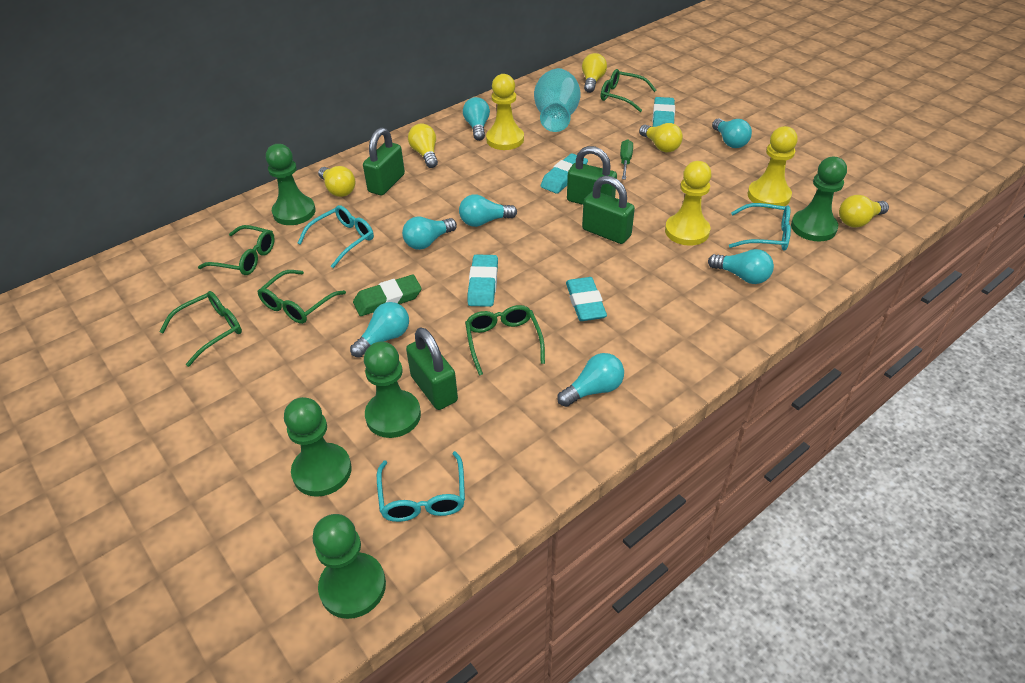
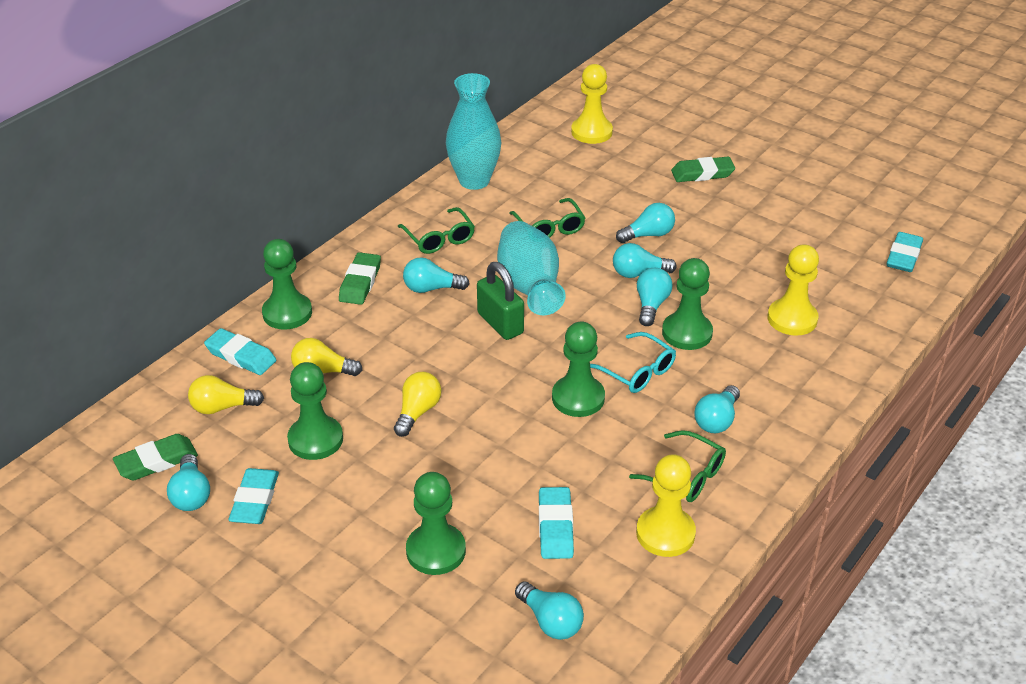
green eraser: 1 -> 3
green glasses: 5 -> 3
green padlock: 4 -> 1
green screwdriver: 1 -> 0
turquoise glasses: 3 -> 1
turquoise vase: 1 -> 2
yellow light bulb: 5 -> 3

